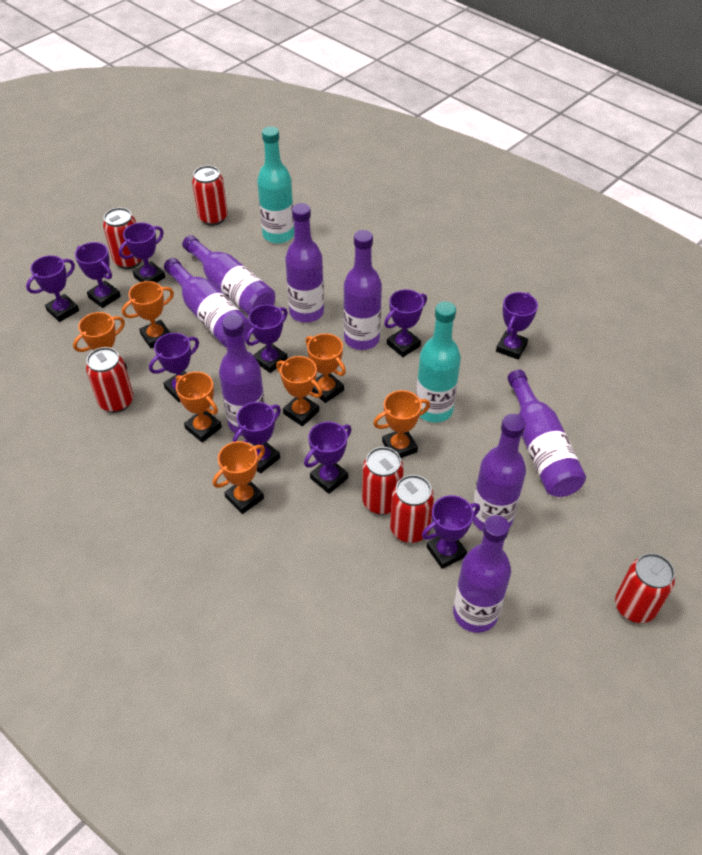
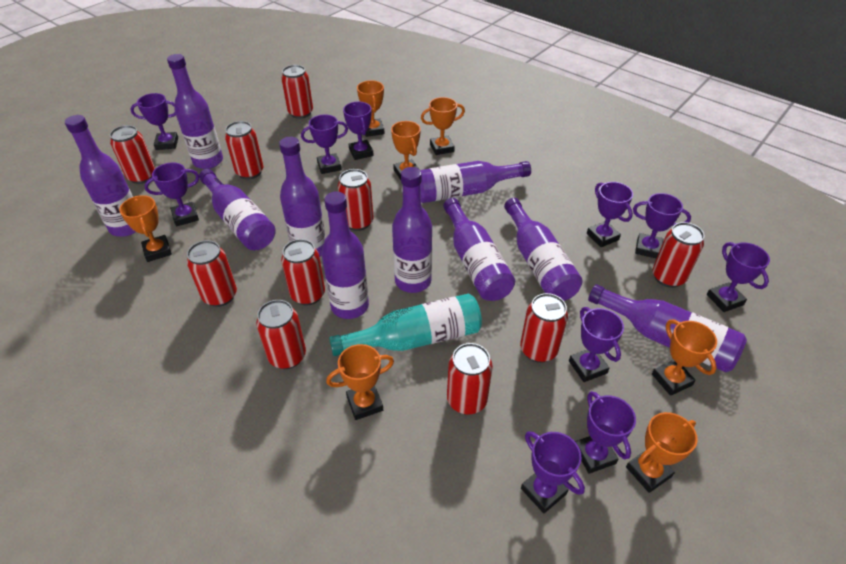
purple bottle: 8 -> 10
red can: 6 -> 10
turquoise bottle: 2 -> 1

